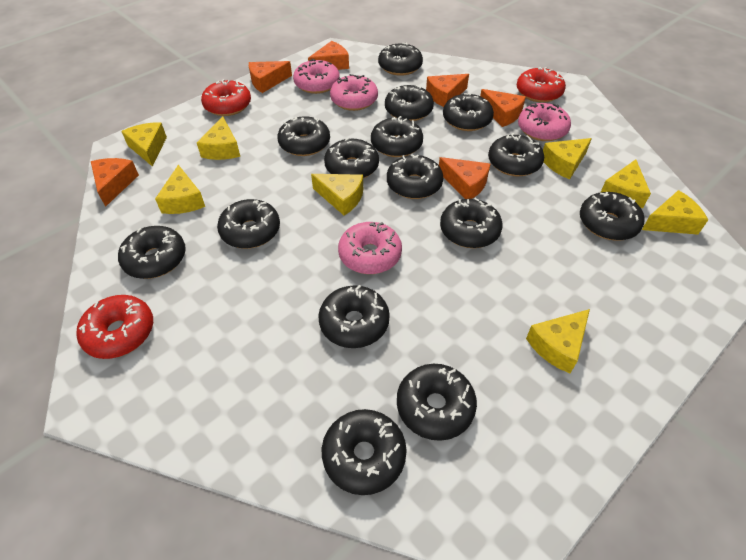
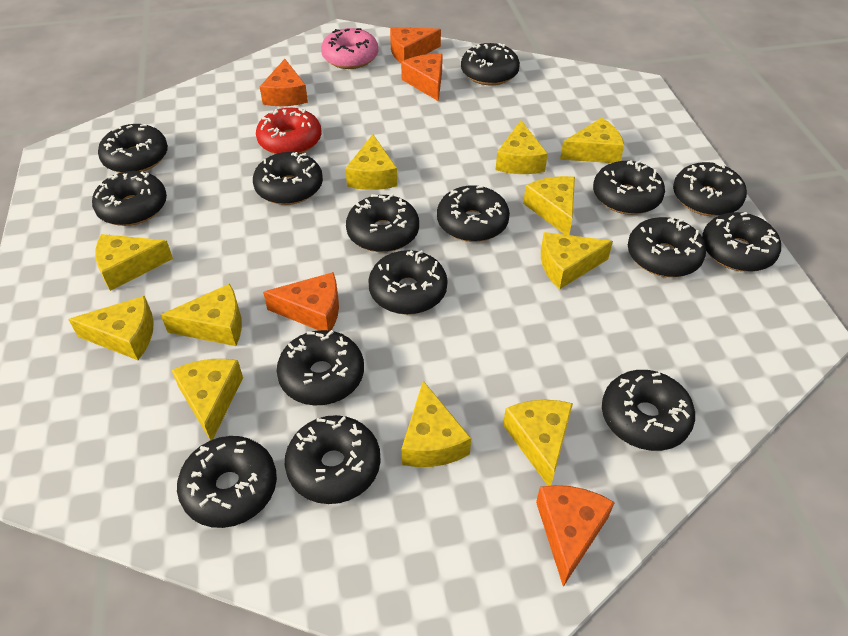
orange cheese: 6 -> 5
pink donut: 4 -> 1
red donut: 3 -> 1
yellow cheese: 8 -> 11

